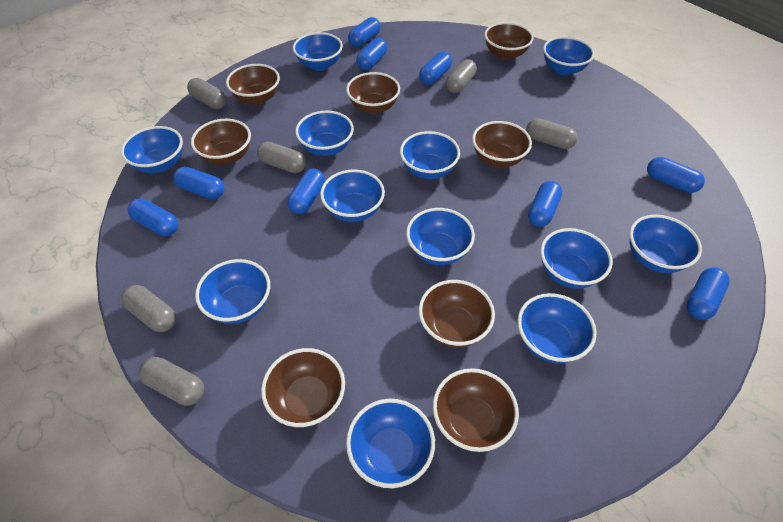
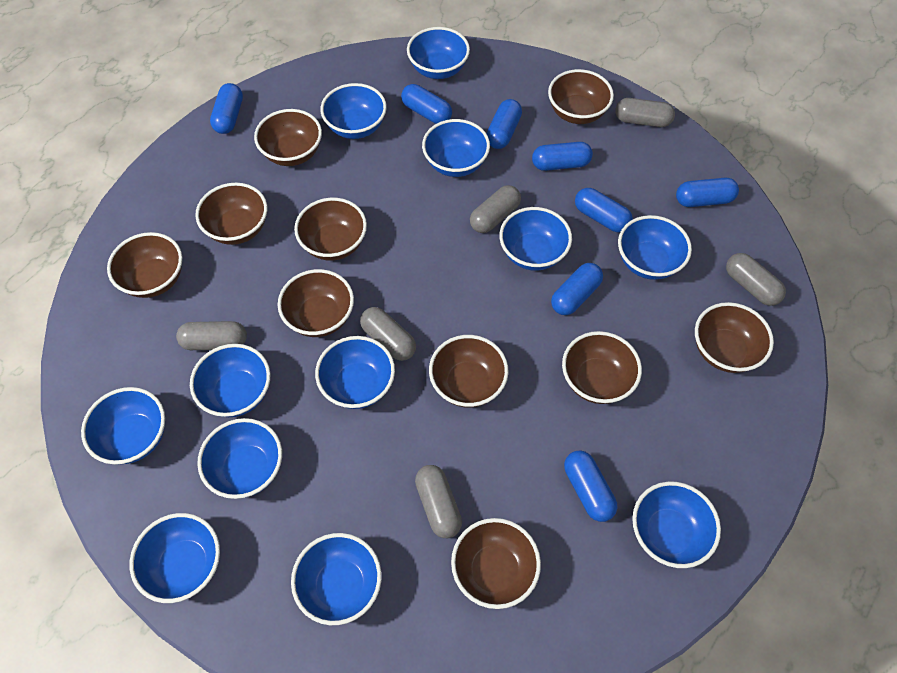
blue capsule: 9 -> 8
brown bowl: 8 -> 10

